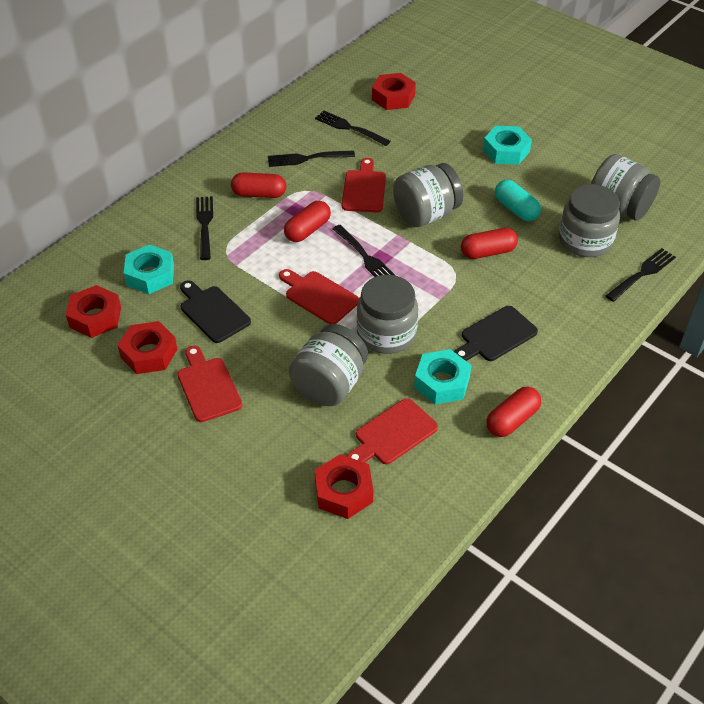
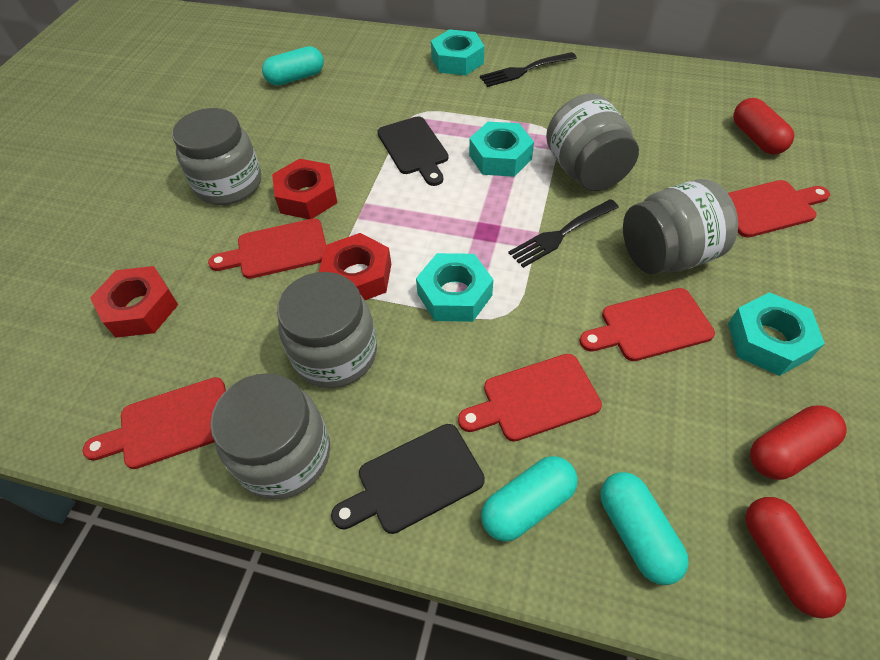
black fork: 5 -> 2
red capsule: 4 -> 3
red cutting board: 4 -> 5
red nut: 4 -> 3
turquoise capsule: 1 -> 3
turquoise nut: 3 -> 4

